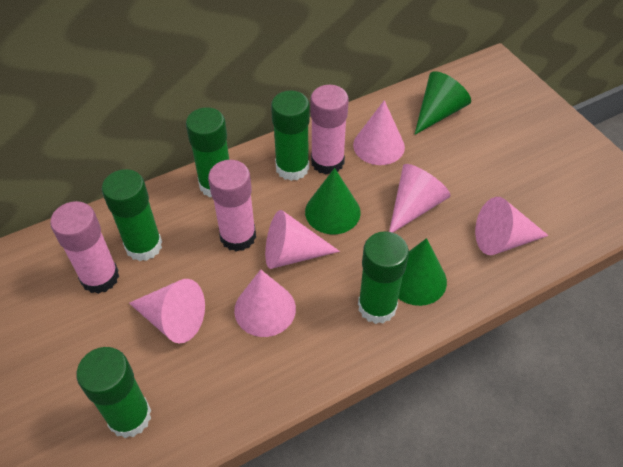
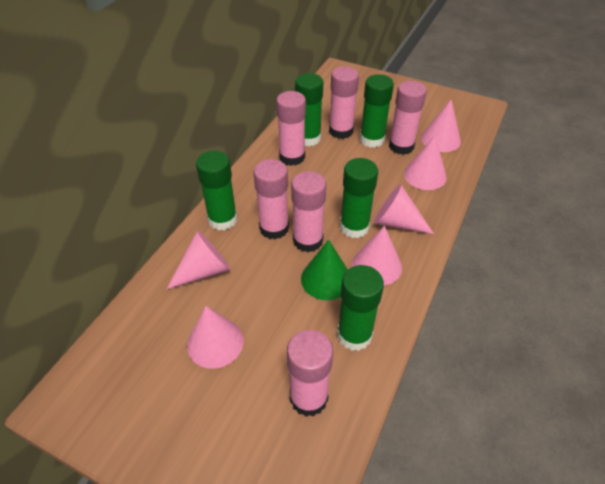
green cone: 3 -> 1
pink glue stick: 3 -> 6

